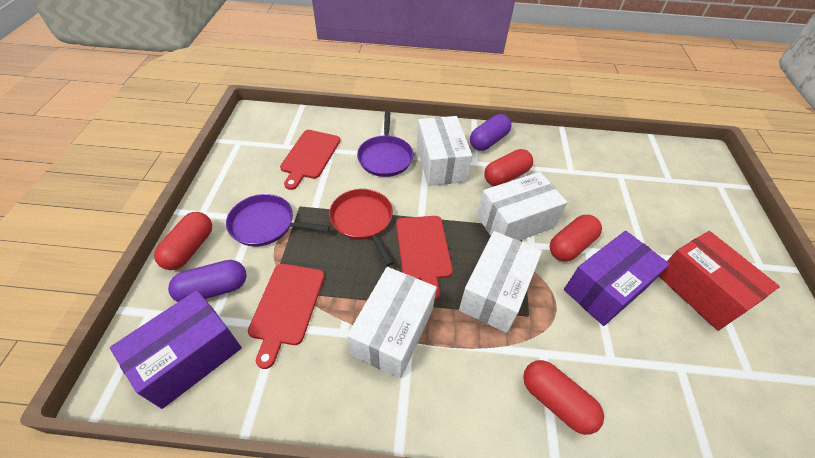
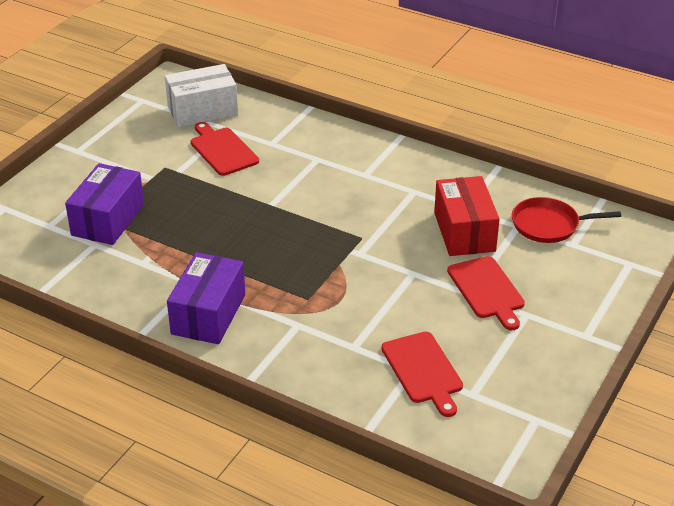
purple capsule: 2 -> 0
purple pan: 2 -> 0
red capsule: 4 -> 0
white box: 4 -> 1

